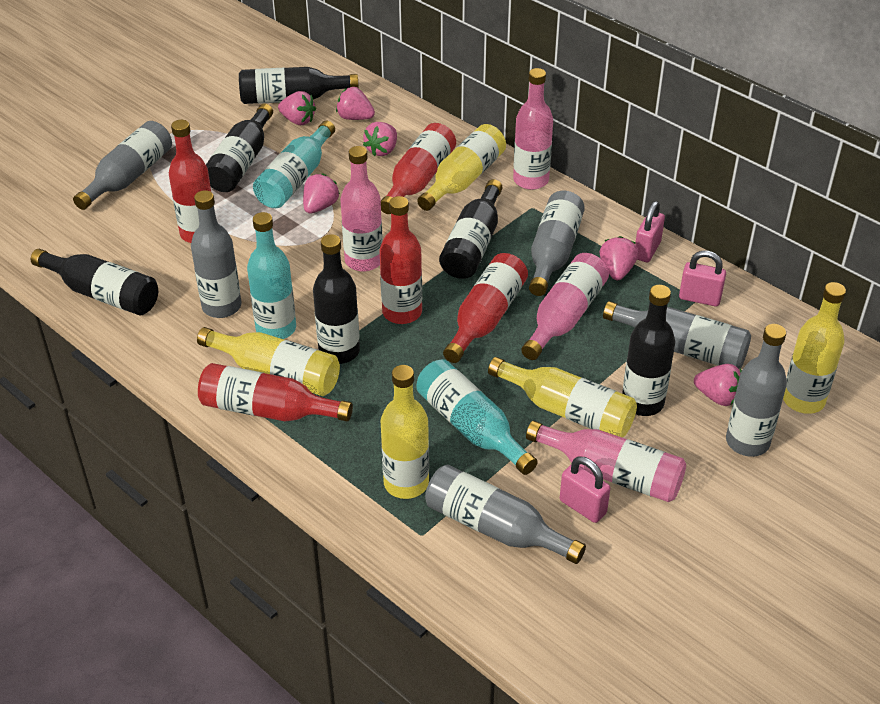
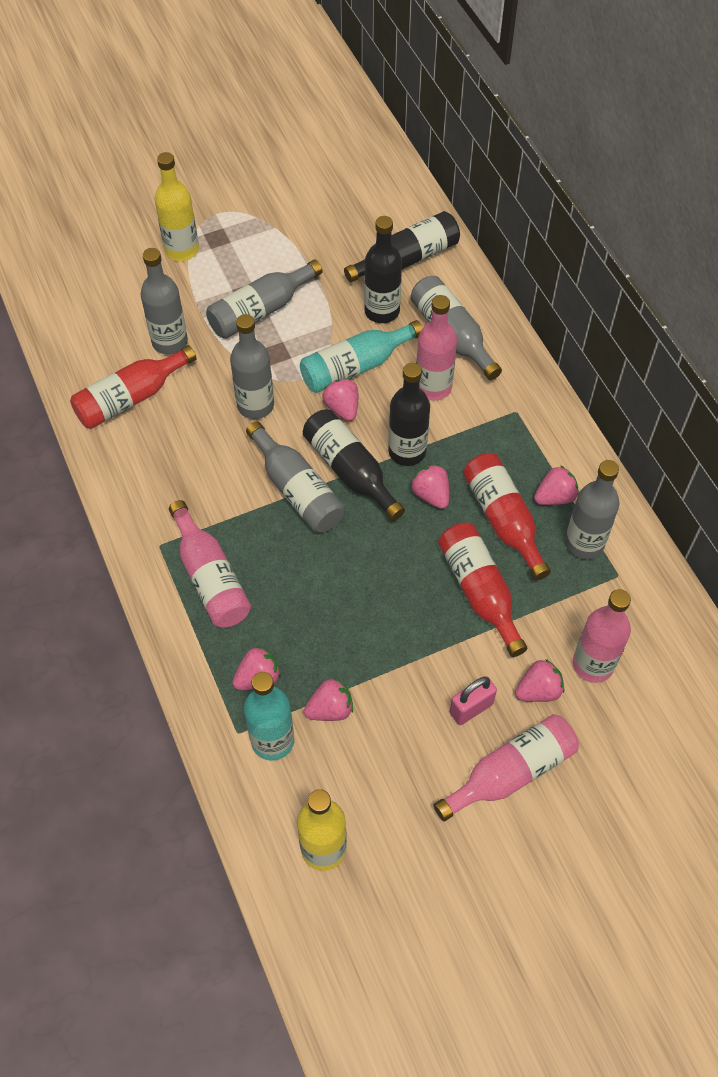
black bottle: 6 -> 4
pink padlock: 3 -> 1
red bottle: 5 -> 3
turquoise bottle: 3 -> 2
yellow bottle: 5 -> 2

